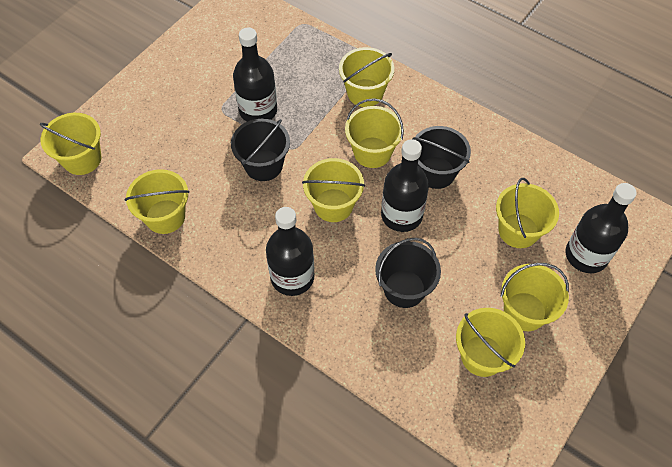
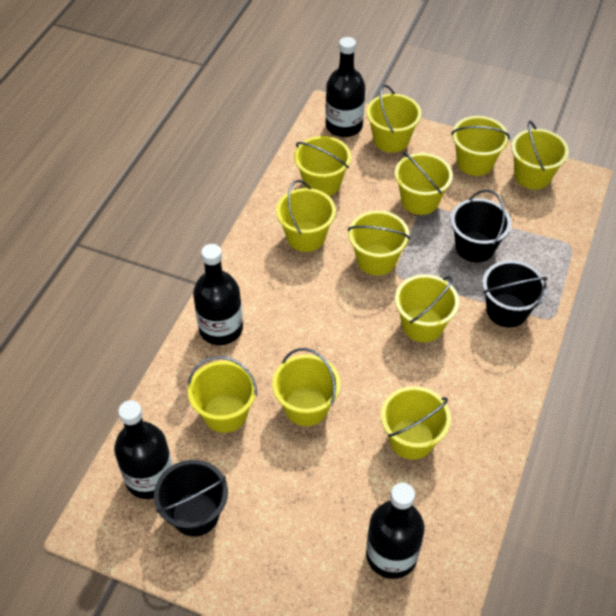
yellow bucket: 8 -> 11

